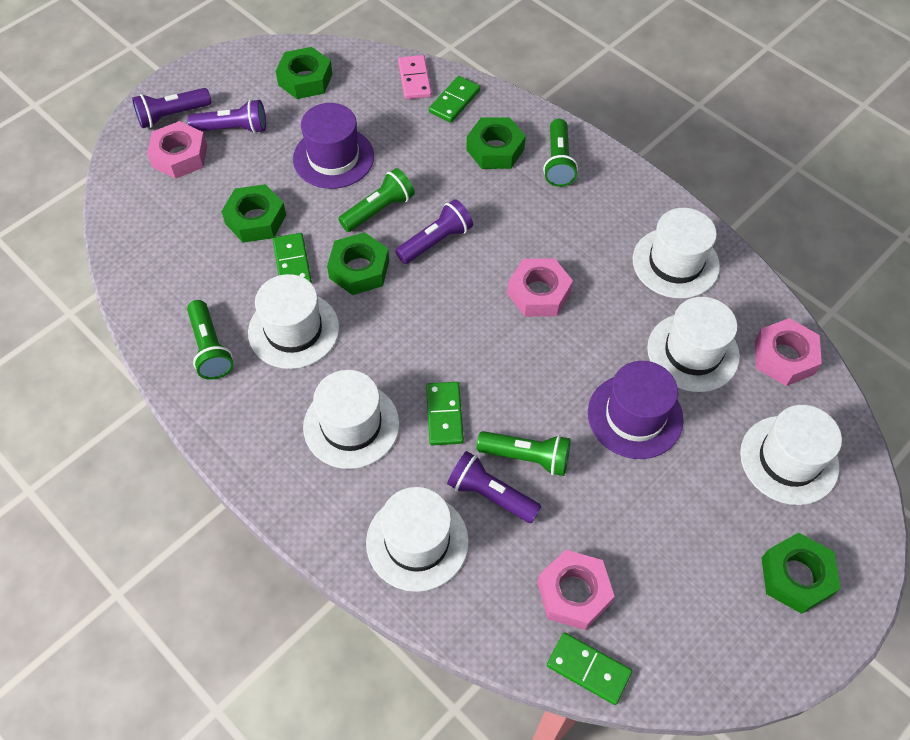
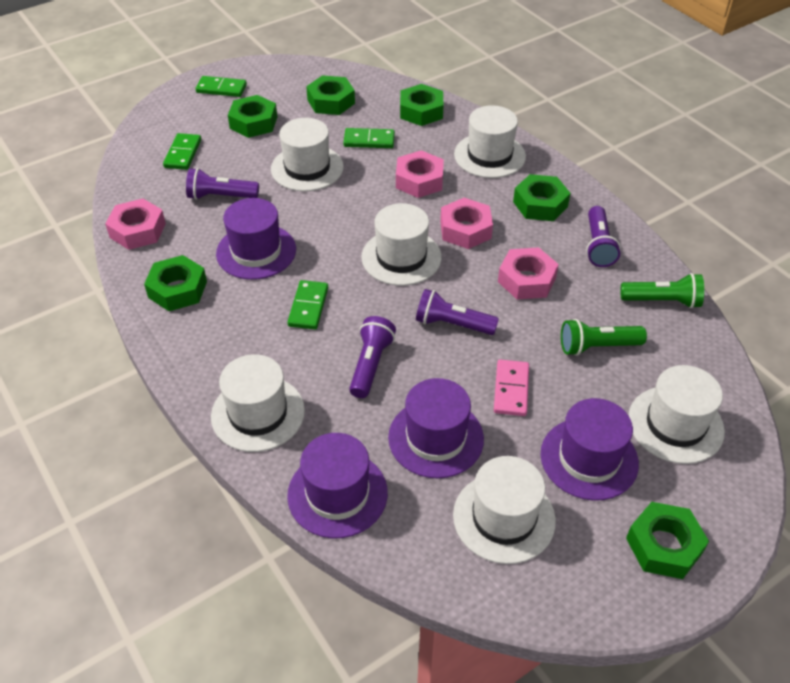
green flashlight: 4 -> 2
green nut: 5 -> 6
purple hat: 2 -> 4

